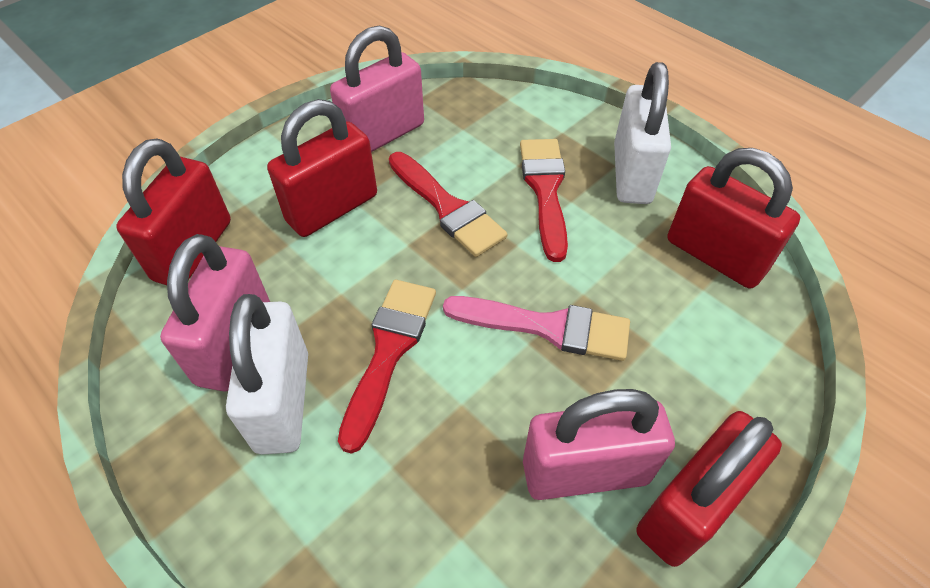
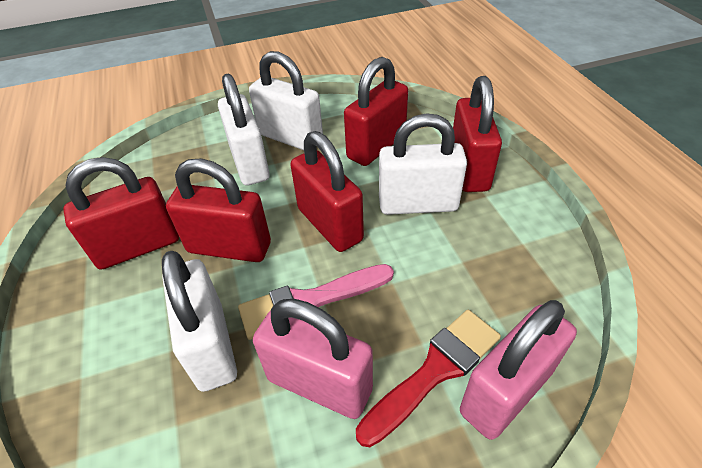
pink padlock: 3 -> 2
red brush: 3 -> 1
red padlock: 4 -> 5
white padlock: 2 -> 4

